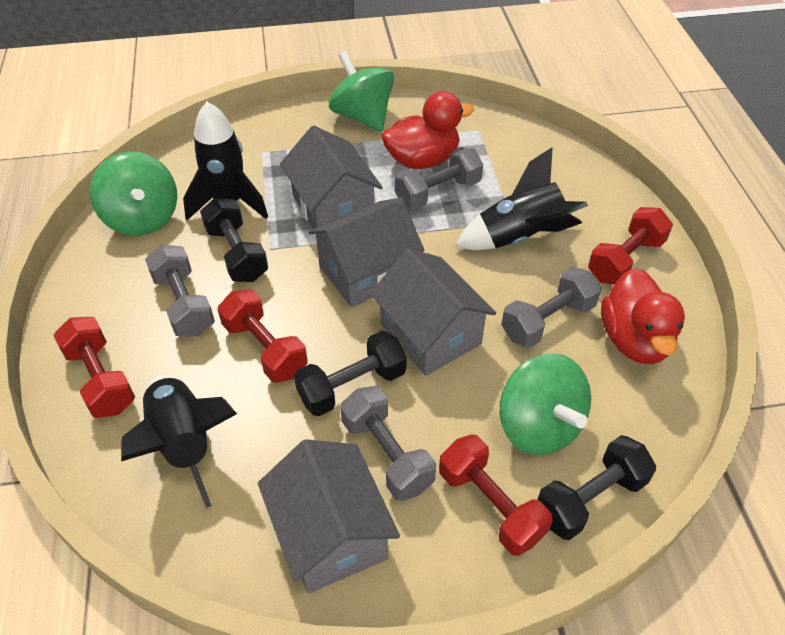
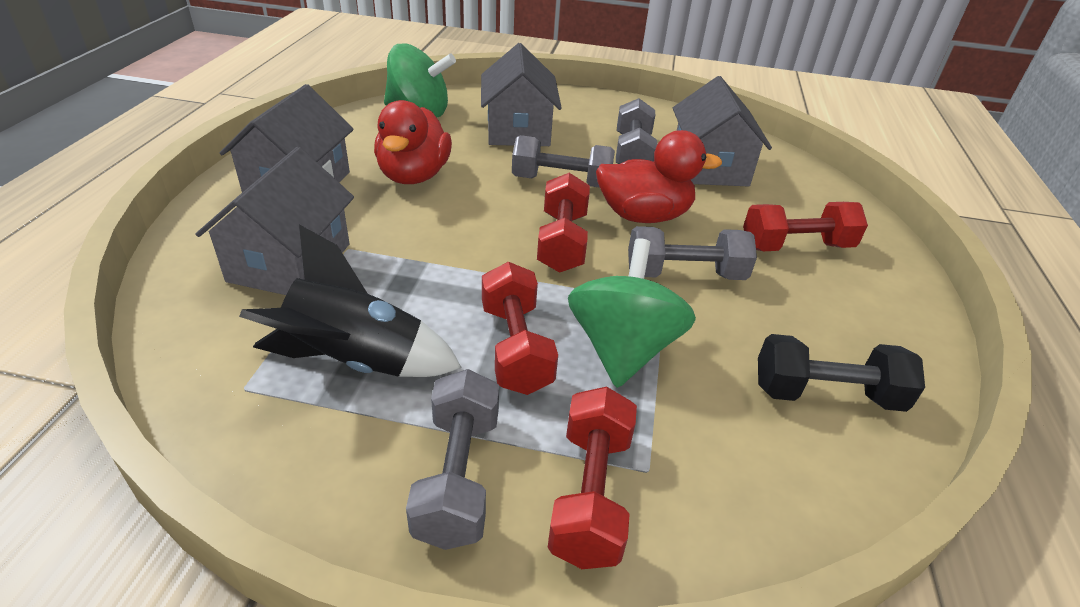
black dumbbell: 3 -> 1
black rocket: 3 -> 1
green spinning top: 3 -> 2

